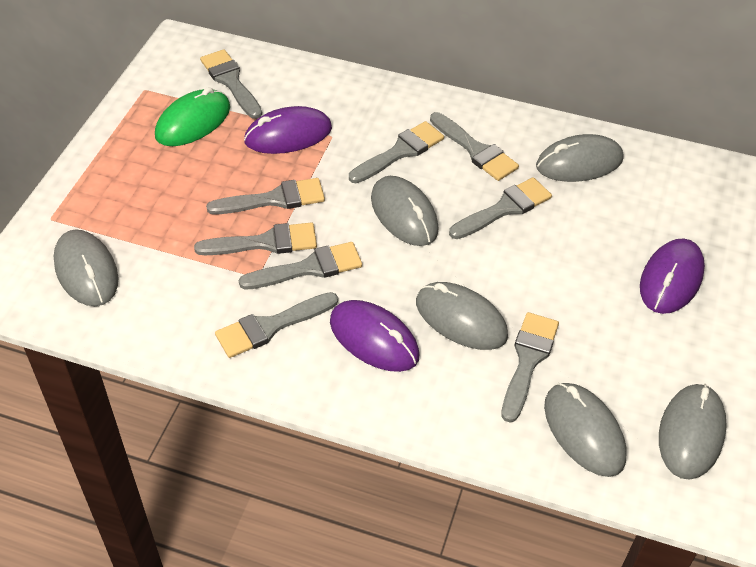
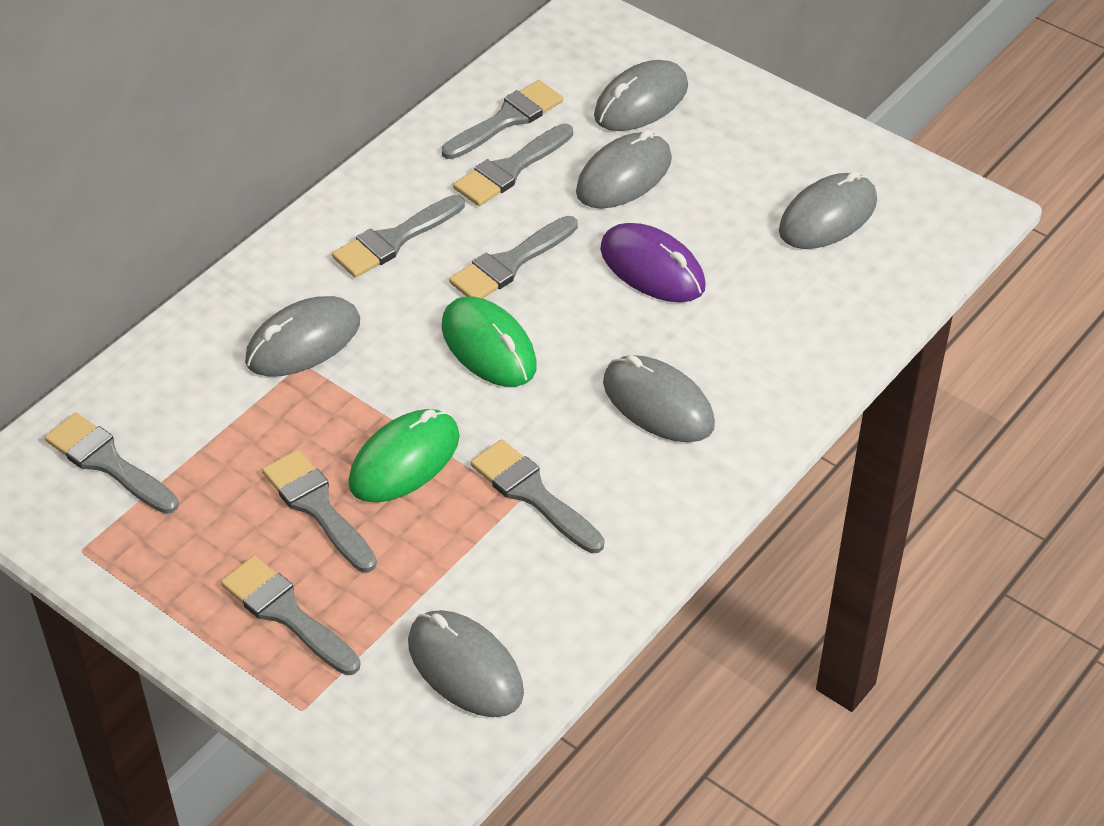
green mouse: 1 -> 2
grey brush: 9 -> 8
purple mouse: 3 -> 1

